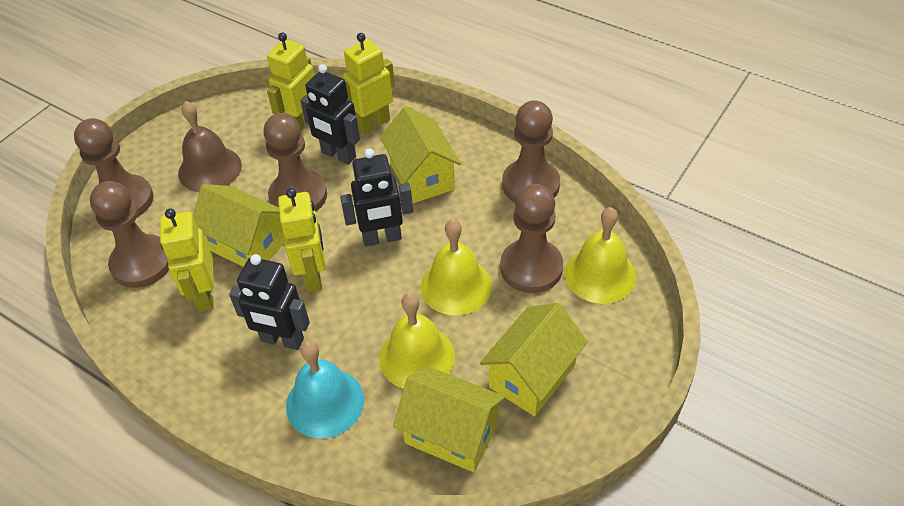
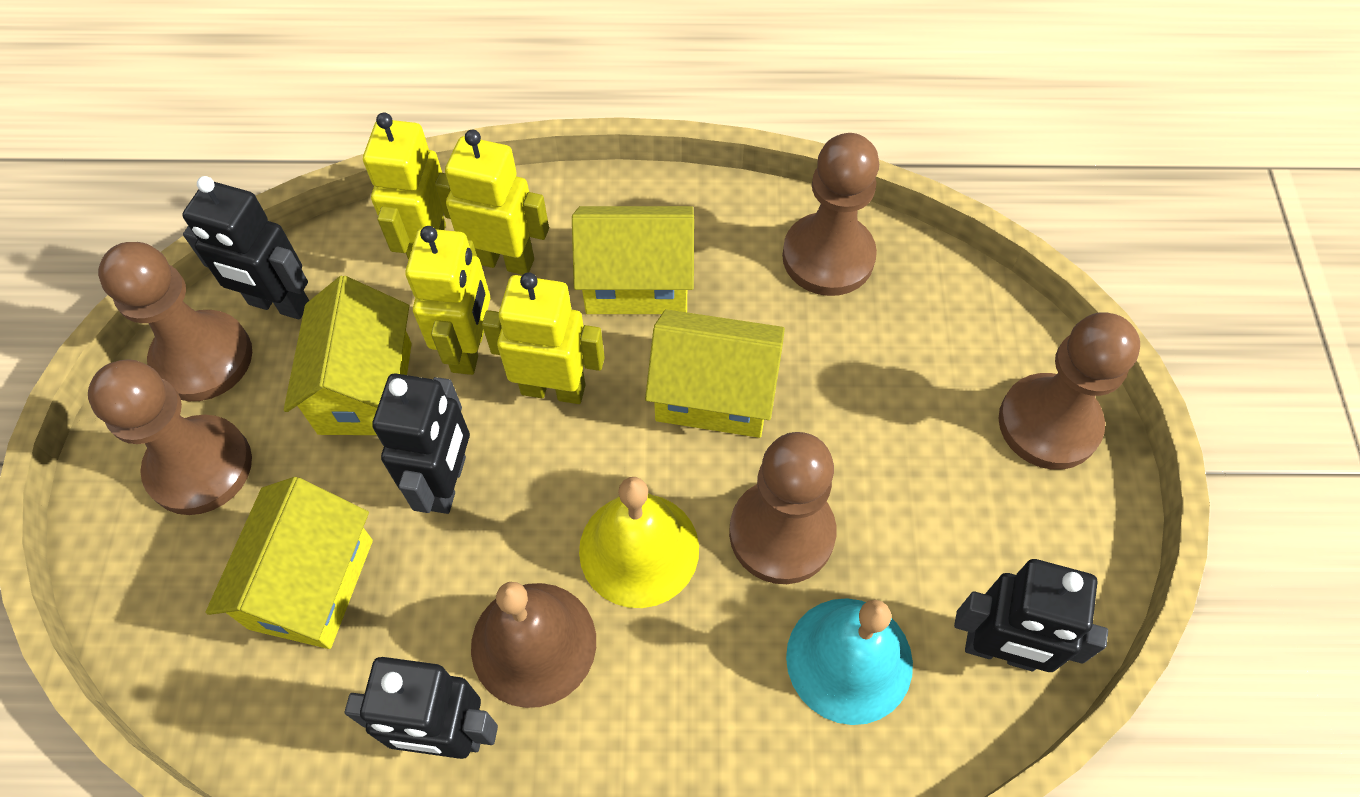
black robot: 3 -> 4
yellow bell: 3 -> 1

